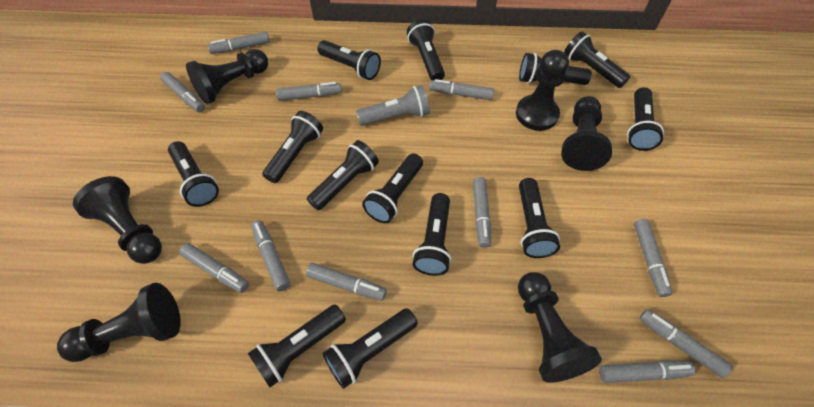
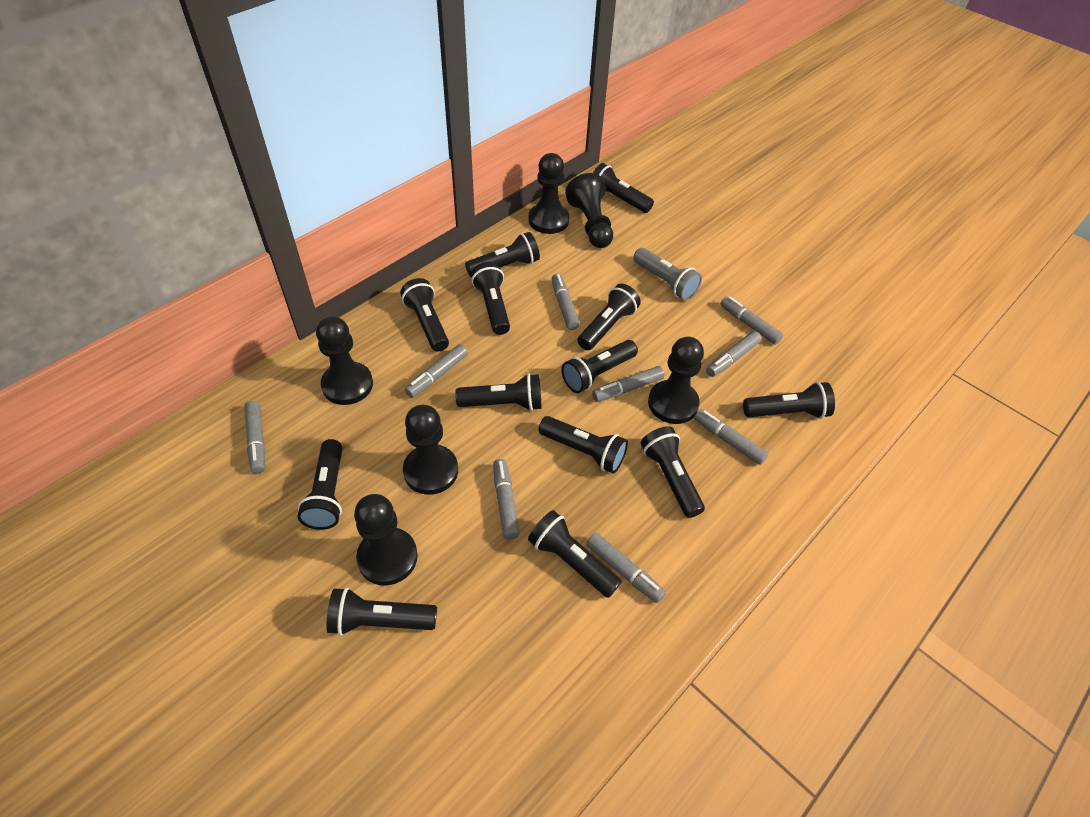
grey marker: 11 -> 9

